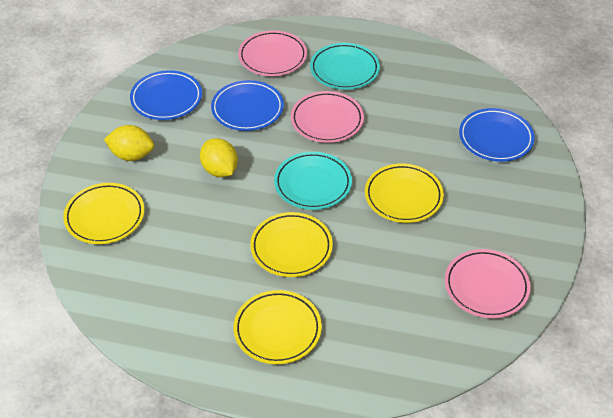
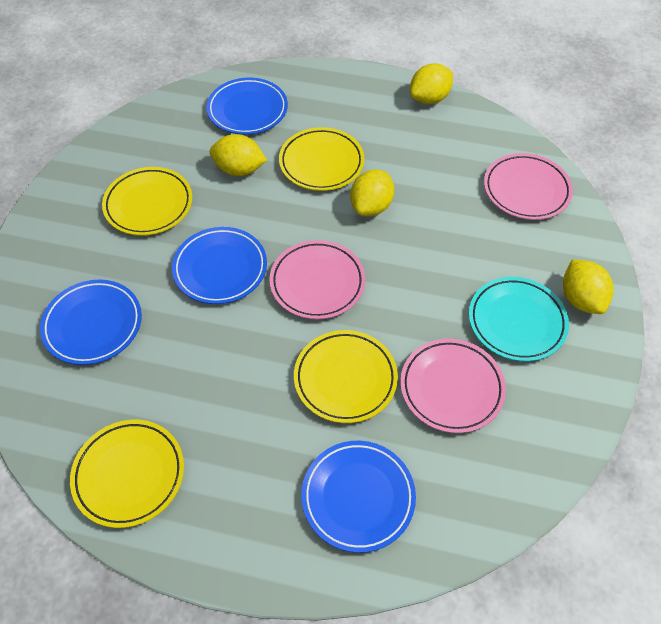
blue plate: 3 -> 4
turquoise plate: 2 -> 1
yellow lemon: 2 -> 4

